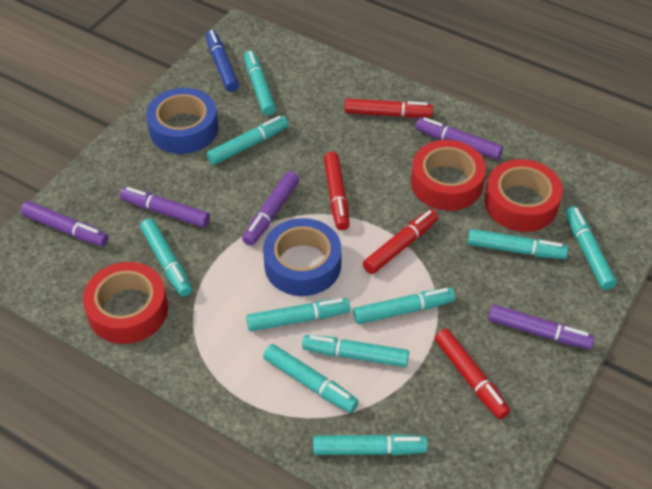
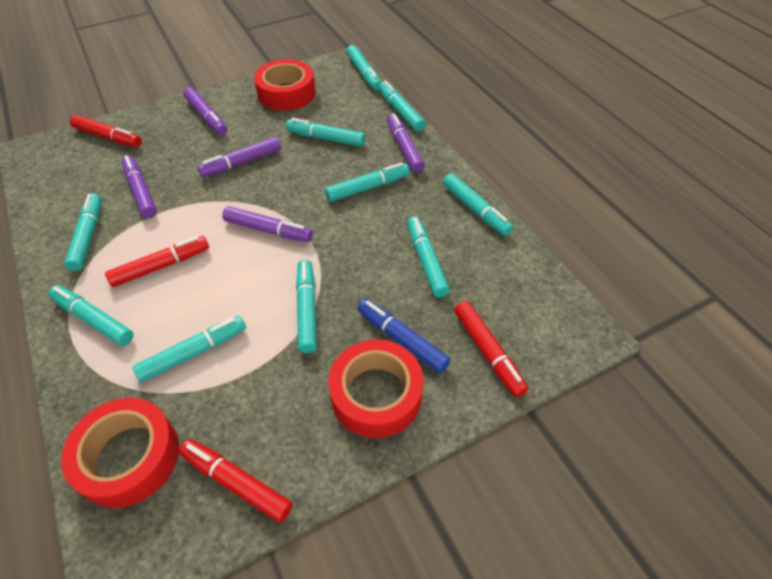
blue tape: 2 -> 0

